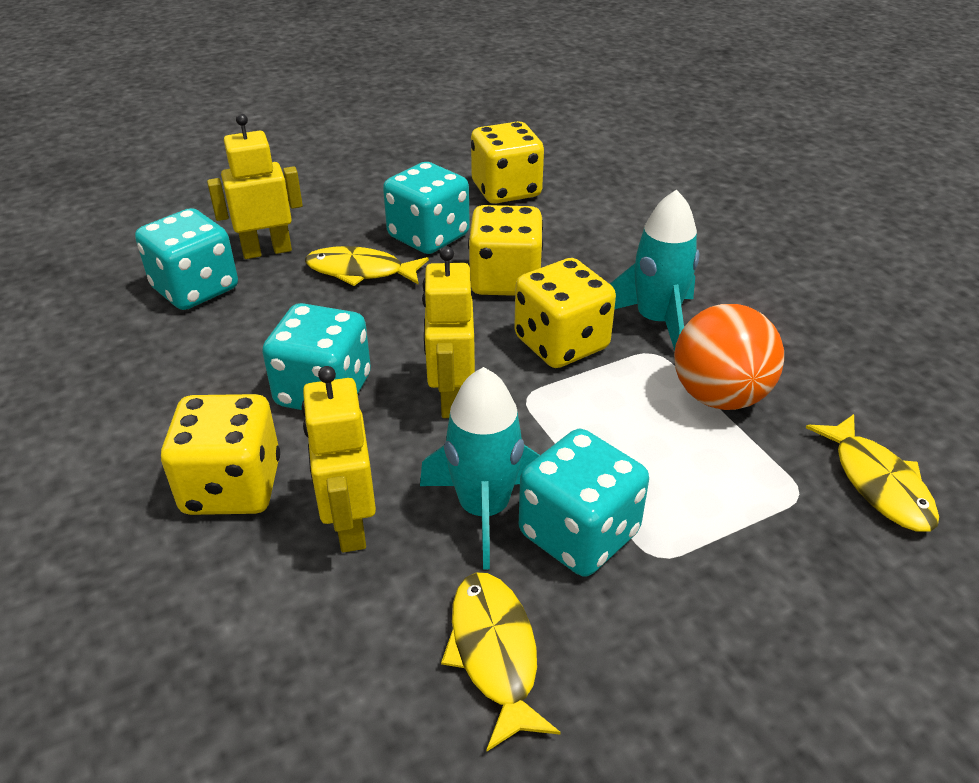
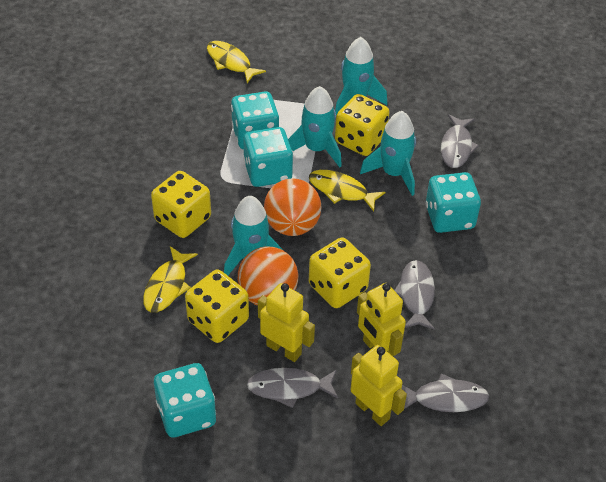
grey fish: 0 -> 4
orange ball: 1 -> 2
turquoise rocket: 2 -> 4

